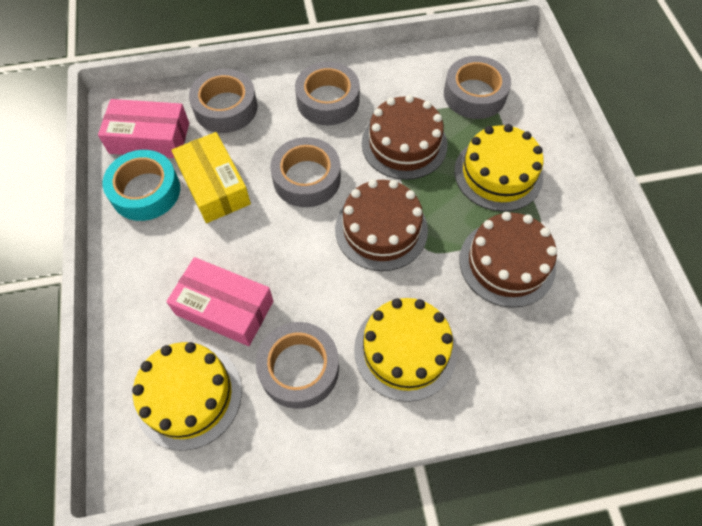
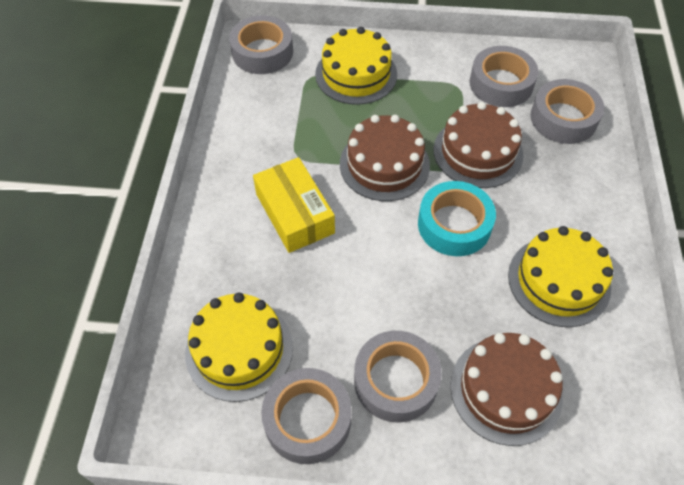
pink box: 2 -> 0

